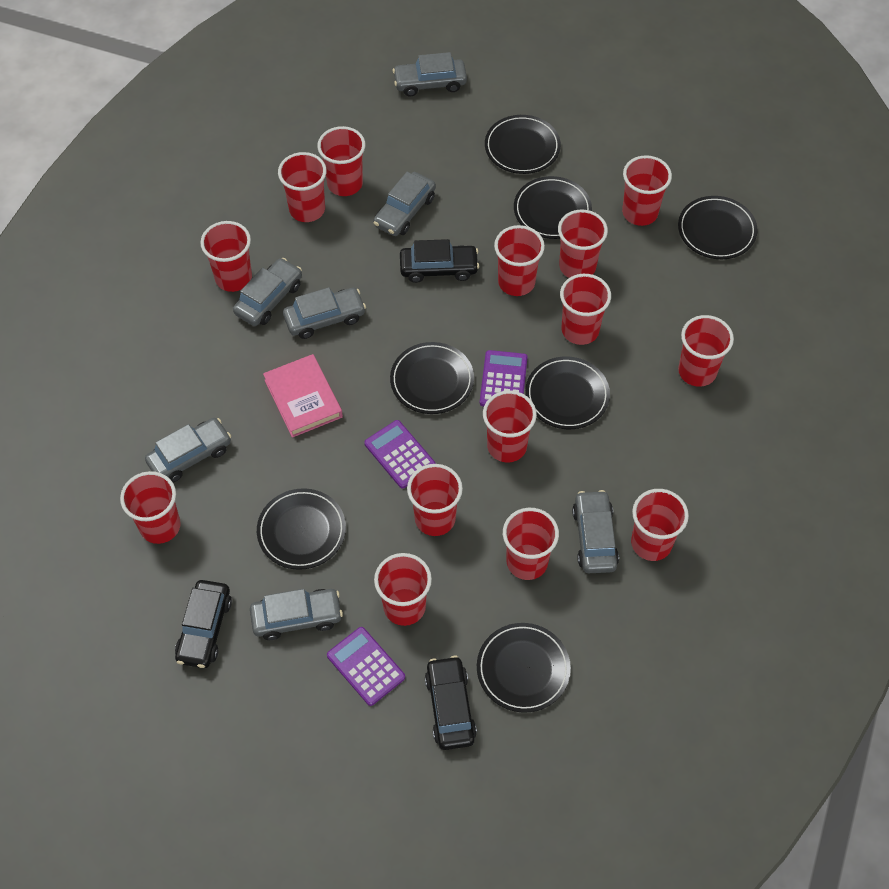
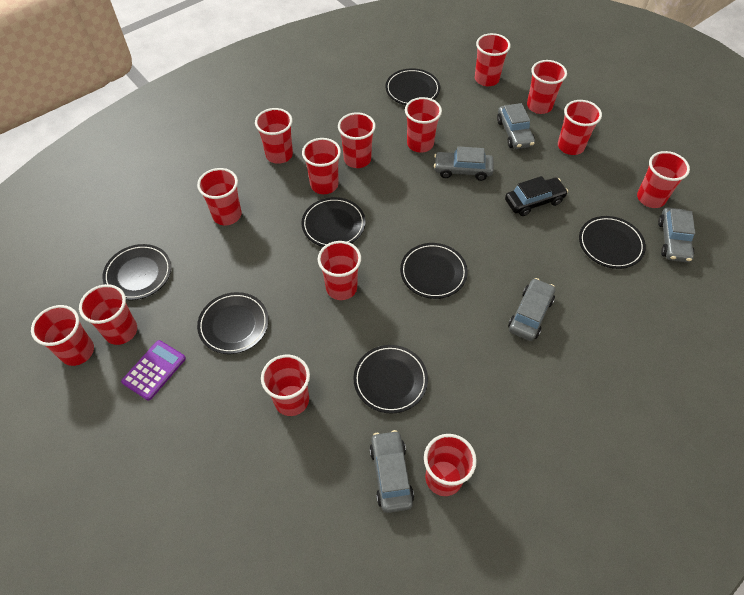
black car: 3 -> 1
grey car: 7 -> 5
pink book: 1 -> 0
purple calculator: 3 -> 1

